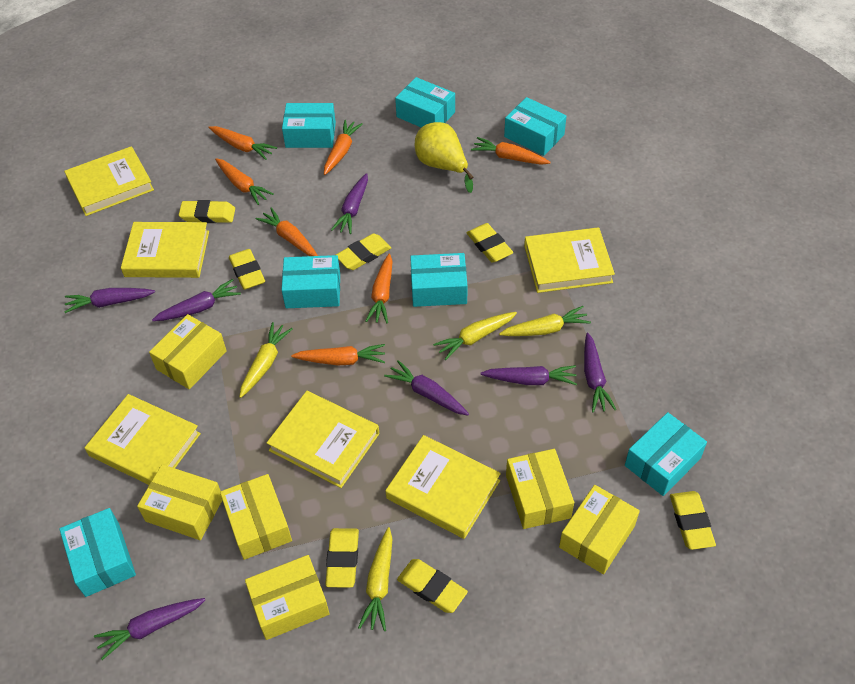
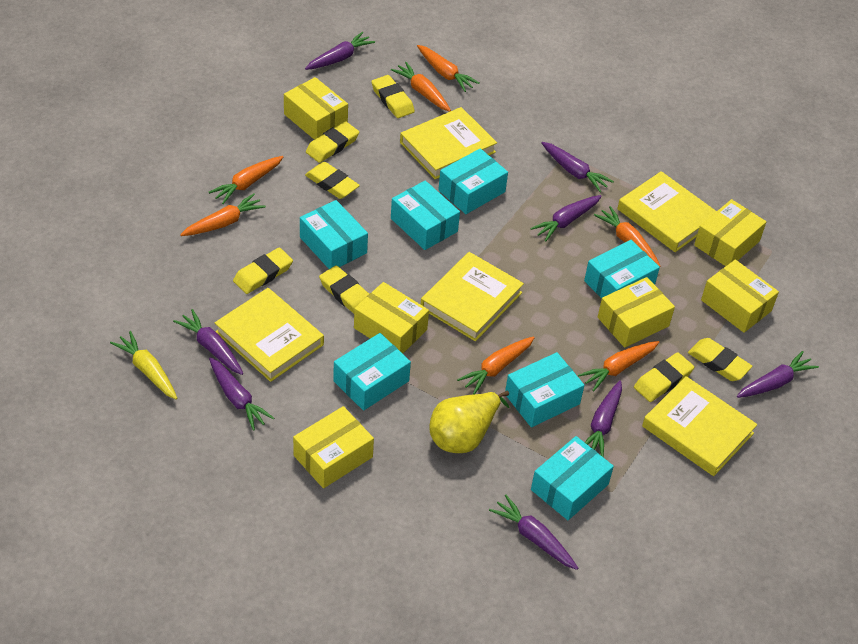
purple carrot: 7 -> 8
yellow book: 6 -> 5
yellow carrot: 4 -> 1

